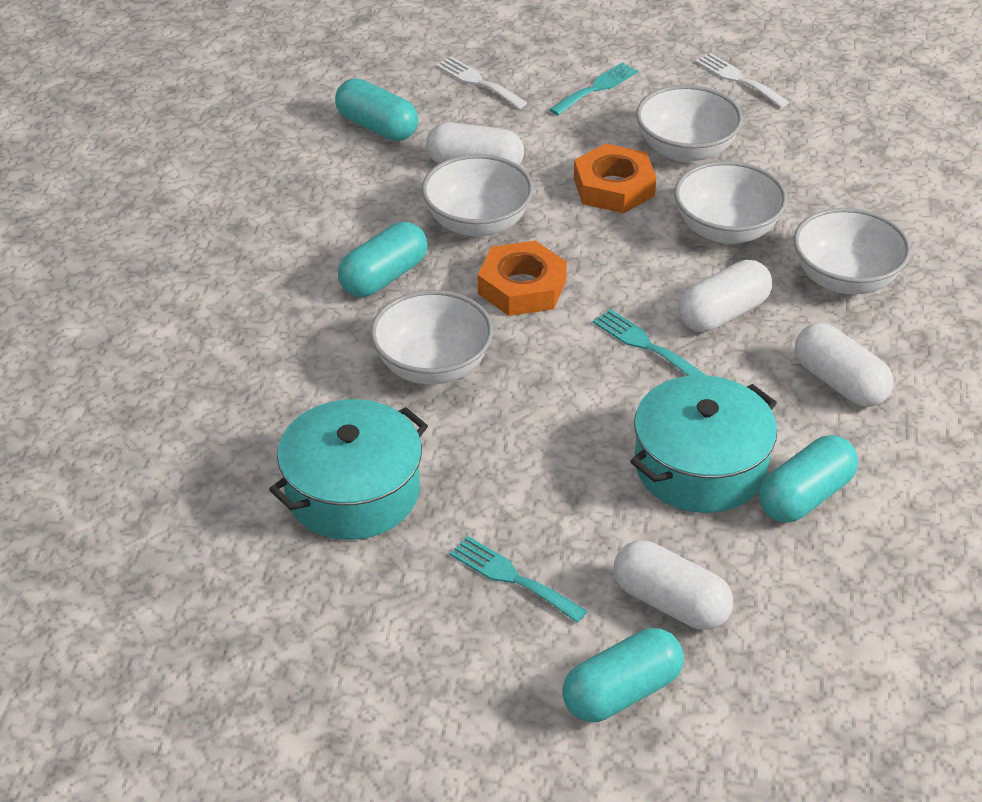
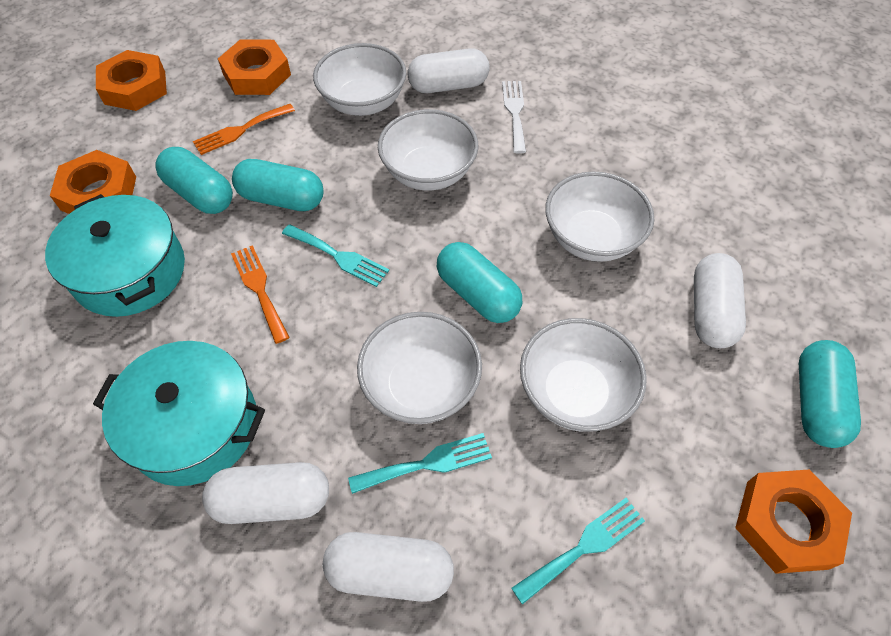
orange fork: 0 -> 2
orange nut: 2 -> 4
white fork: 2 -> 1

